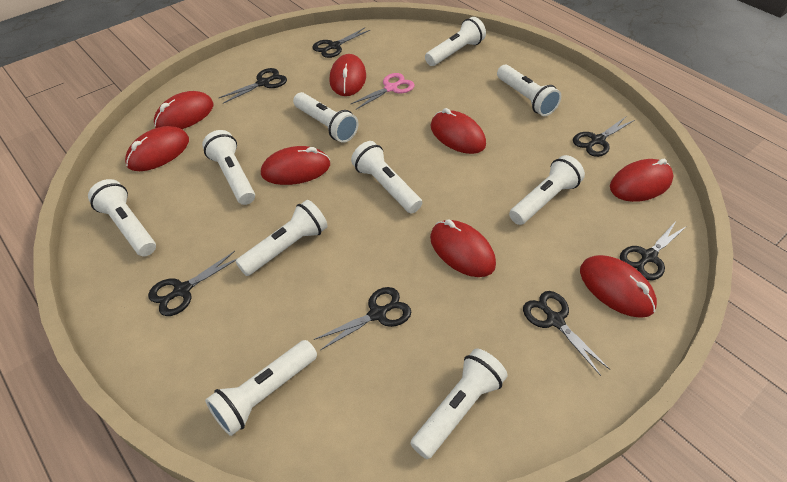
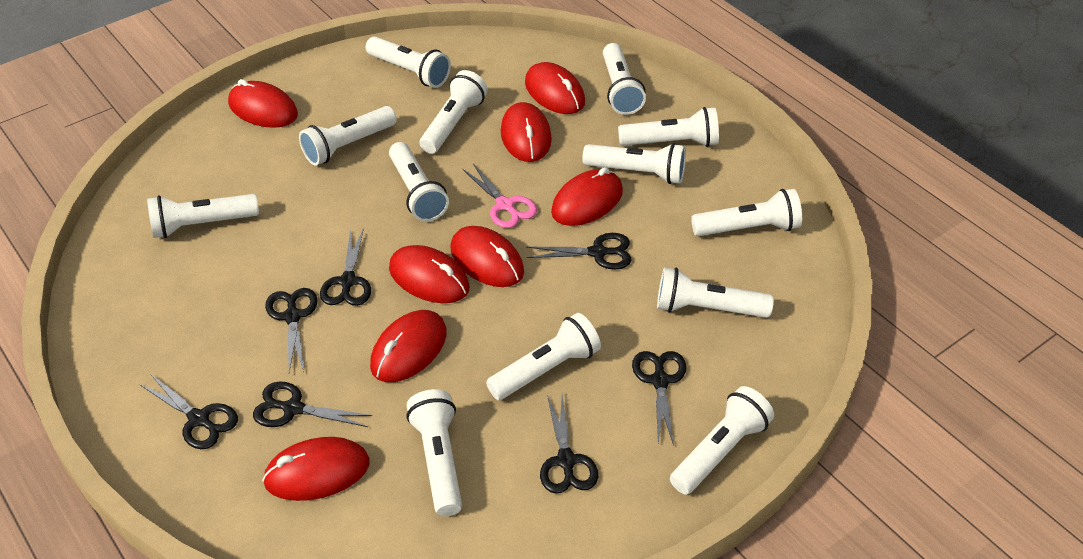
white flashlight: 10 -> 13

